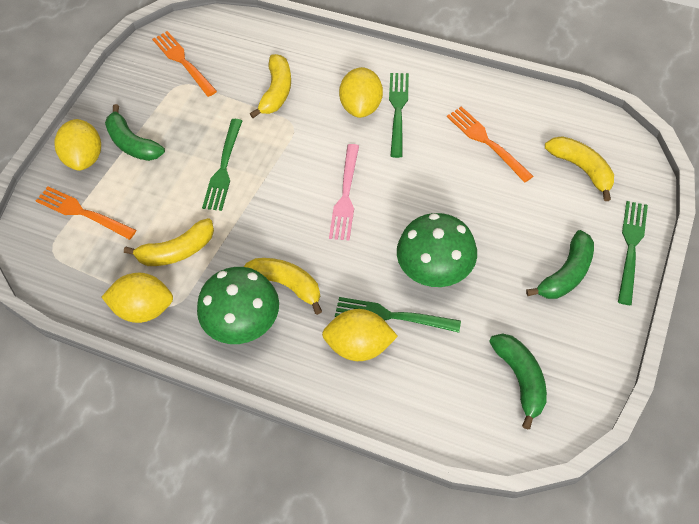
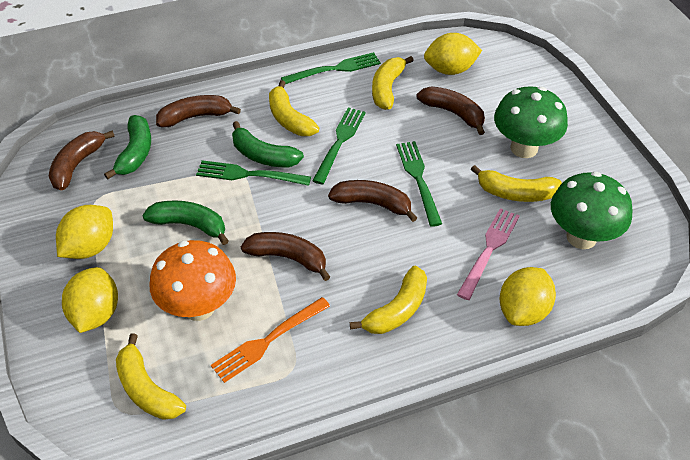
brown banana: 0 -> 5
orange fork: 3 -> 1
orange mushroom: 0 -> 1
yellow banana: 4 -> 5

